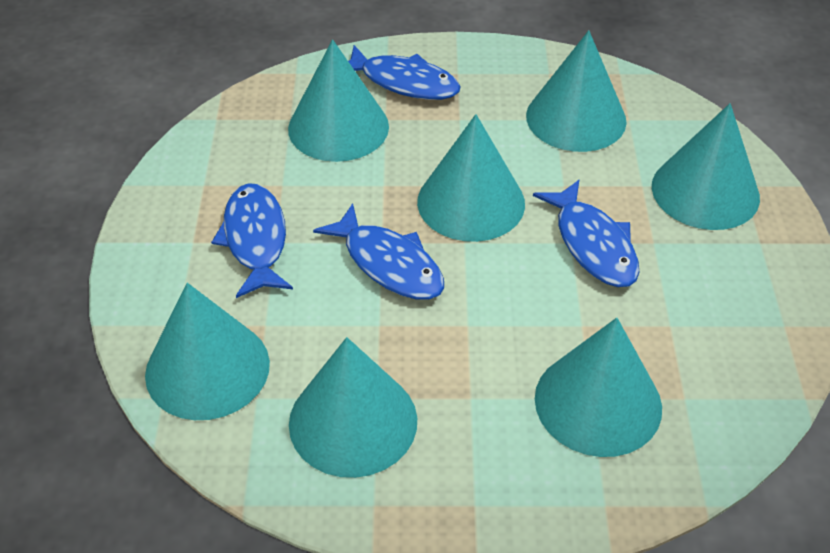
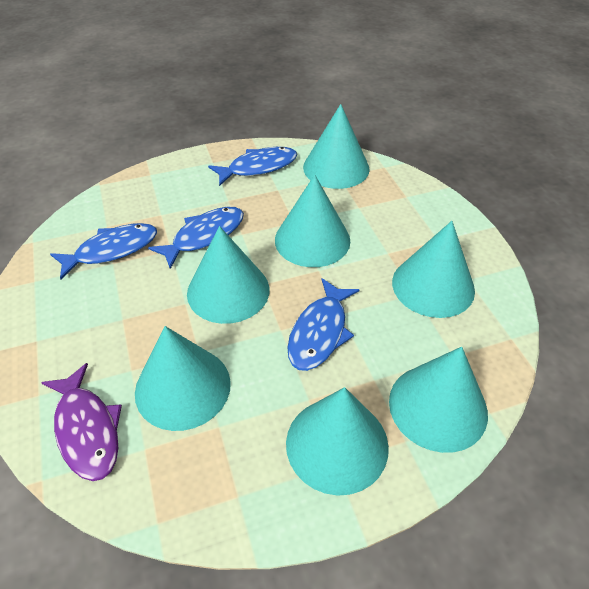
purple fish: 0 -> 1

